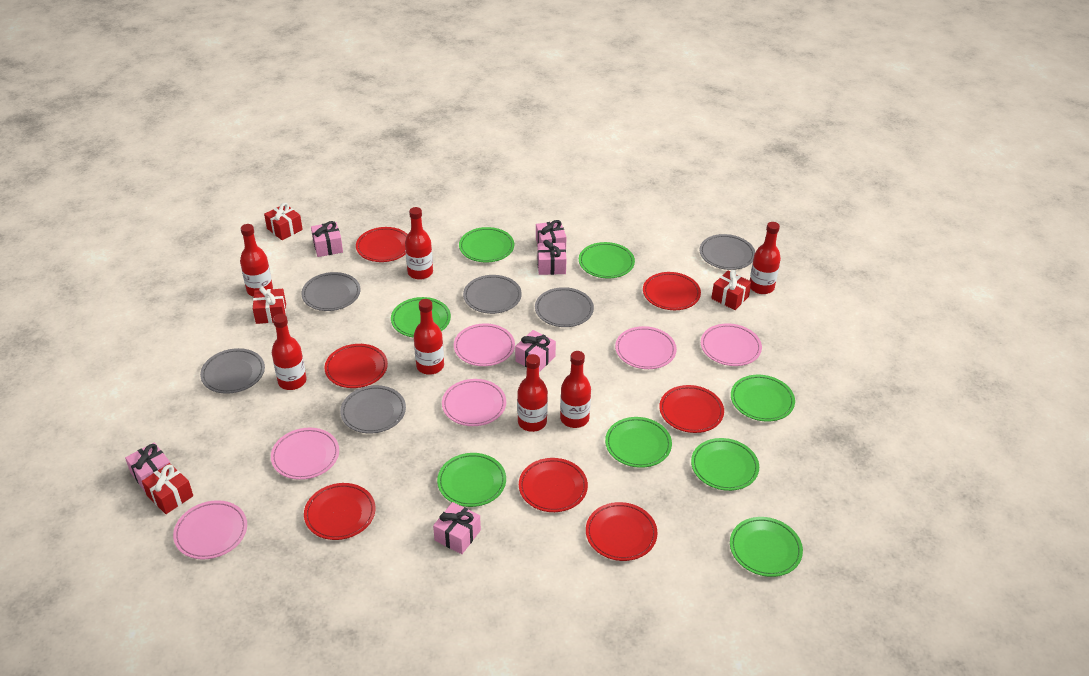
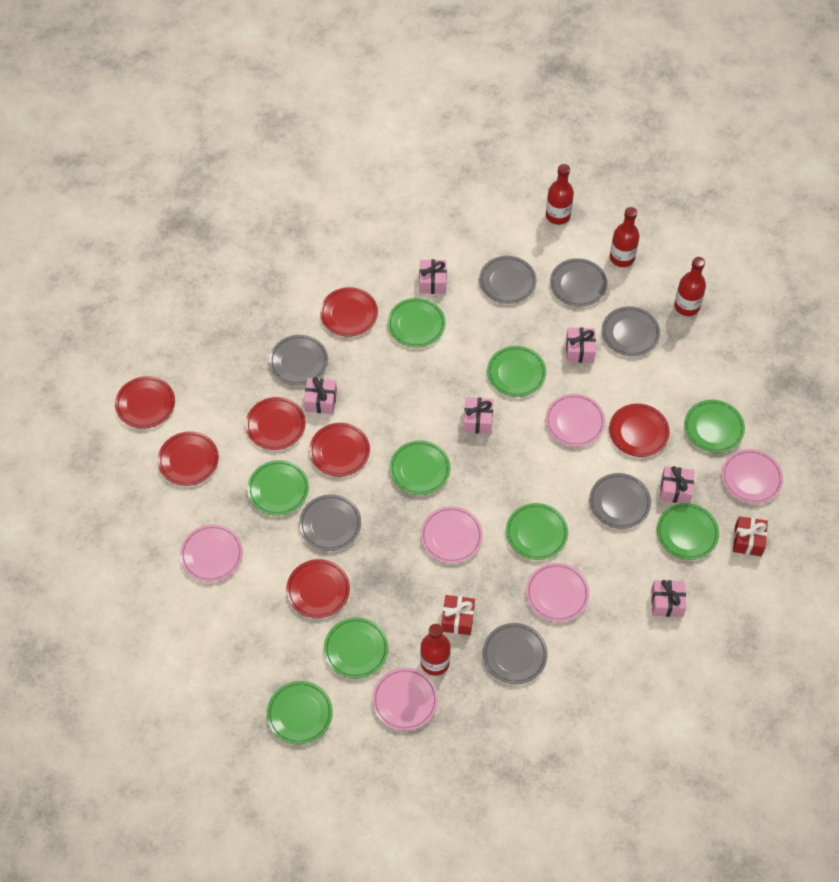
green plate: 8 -> 9
grey plate: 6 -> 7
red bottle: 7 -> 4
red gift: 4 -> 2

